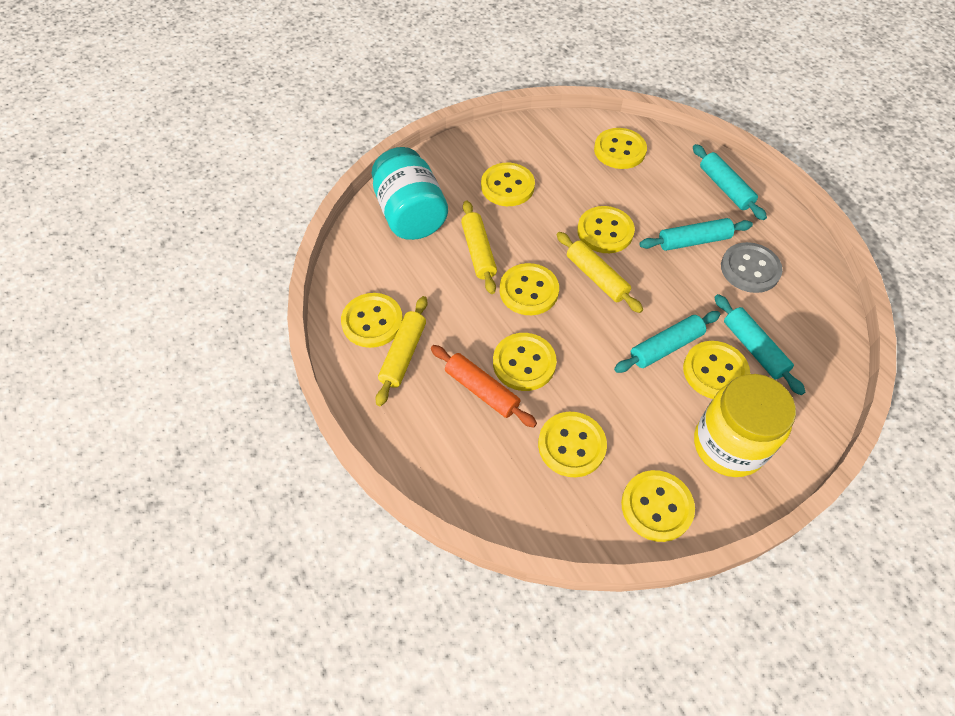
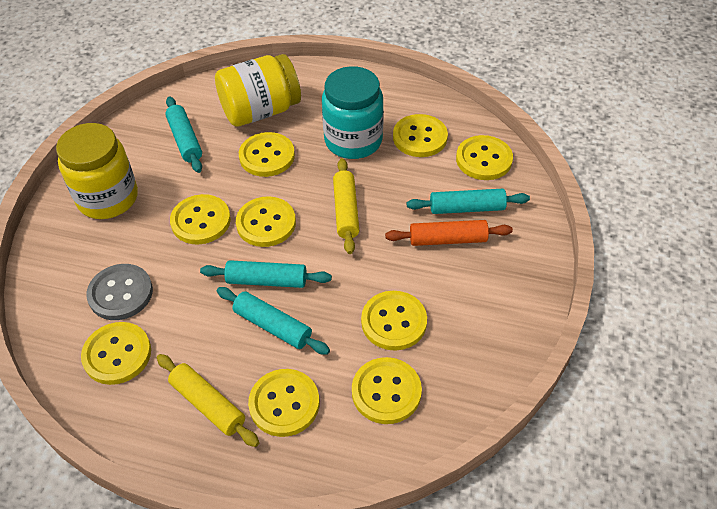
yellow jar: 1 -> 2
yellow rolling pin: 3 -> 2

